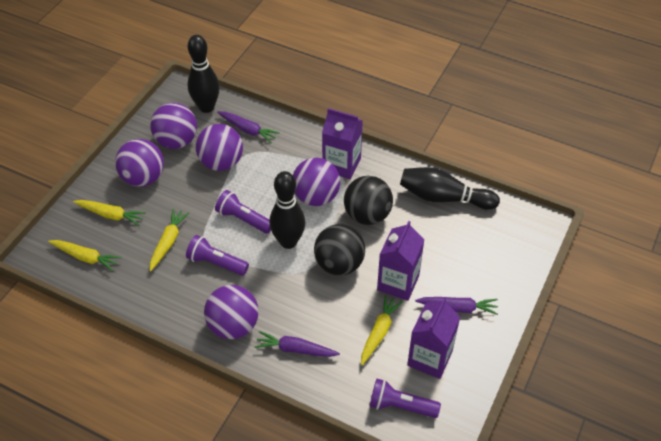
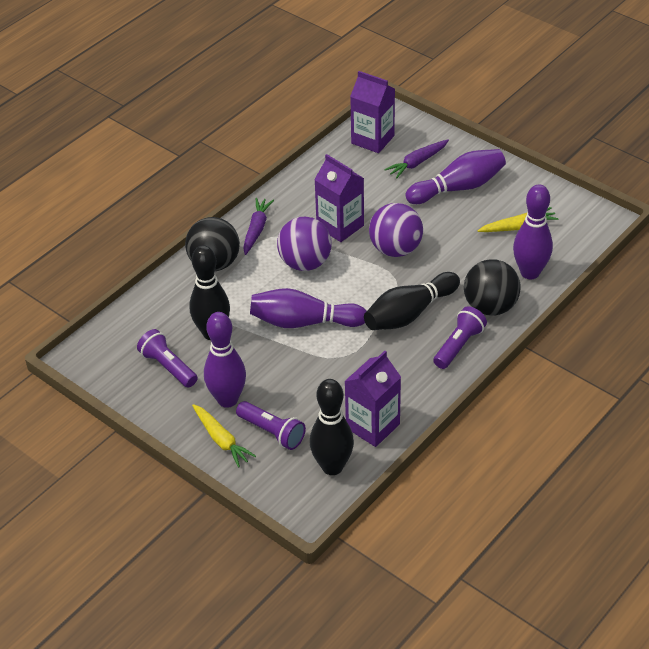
purple ball: 5 -> 2
purple bowling pin: 0 -> 4
purple carrot: 3 -> 2
yellow carrot: 4 -> 2

